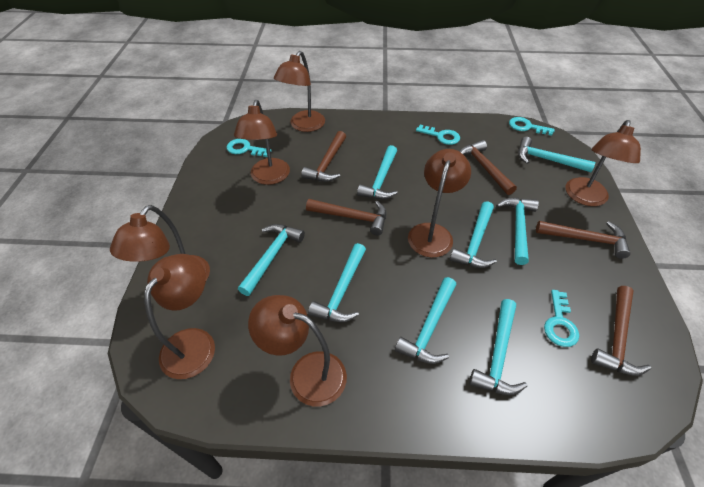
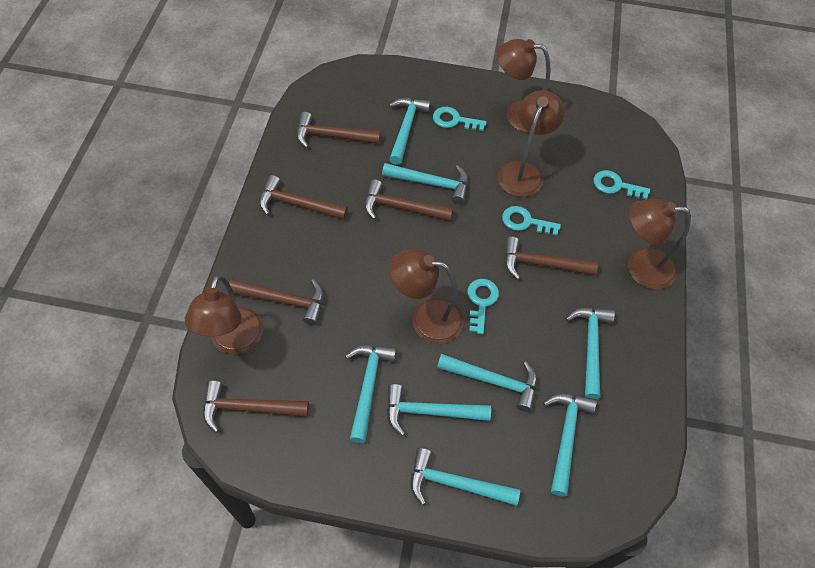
brown hammer: 5 -> 6
brown lamp: 7 -> 5

